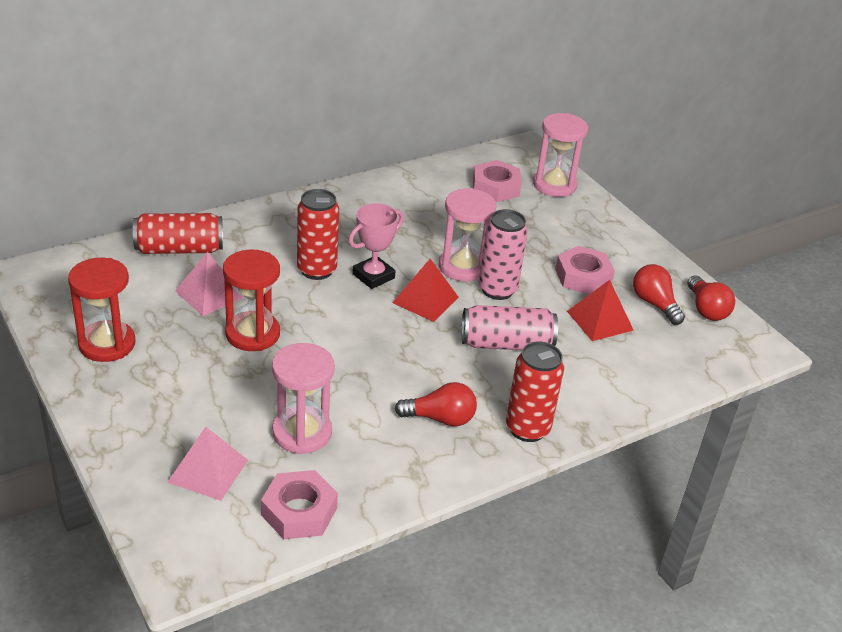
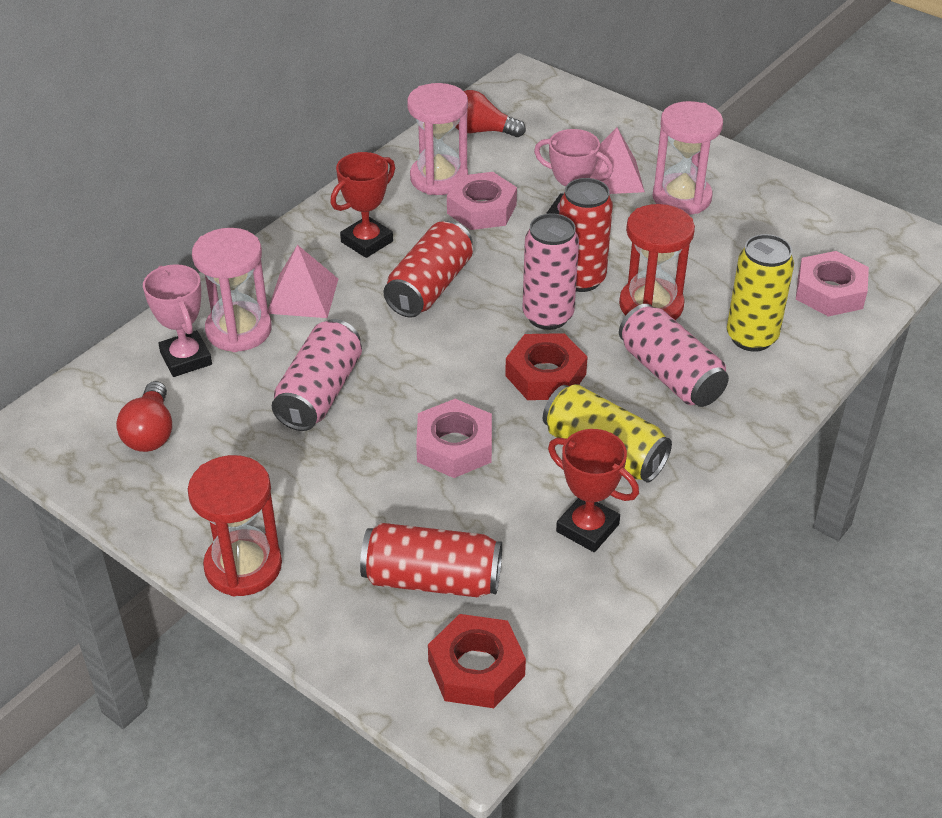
pink can: 2 -> 3
pink trophy: 1 -> 2
red light bulb: 3 -> 2
red nut: 0 -> 2
red pyramid: 2 -> 0
red trophy: 0 -> 2
yellow can: 0 -> 2

